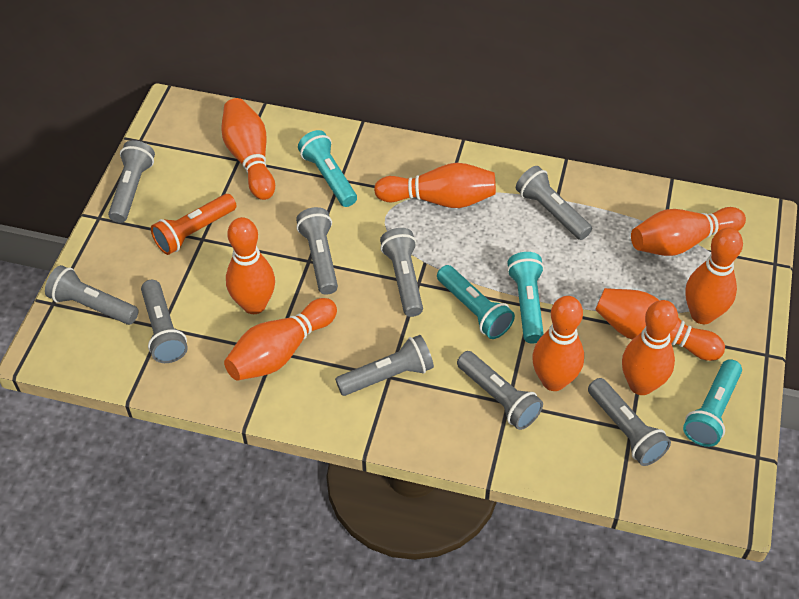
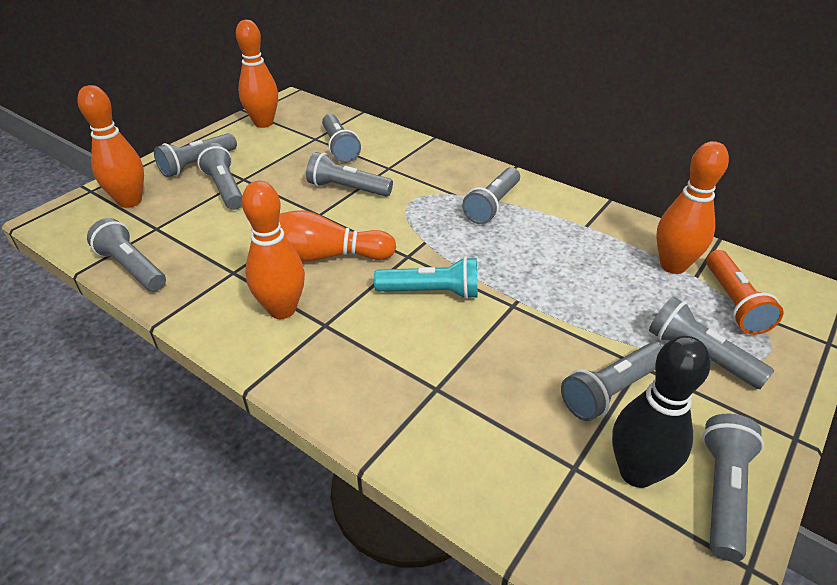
black bowling pin: 0 -> 1
orange bowling pin: 9 -> 5
turquoise flashlight: 4 -> 1

